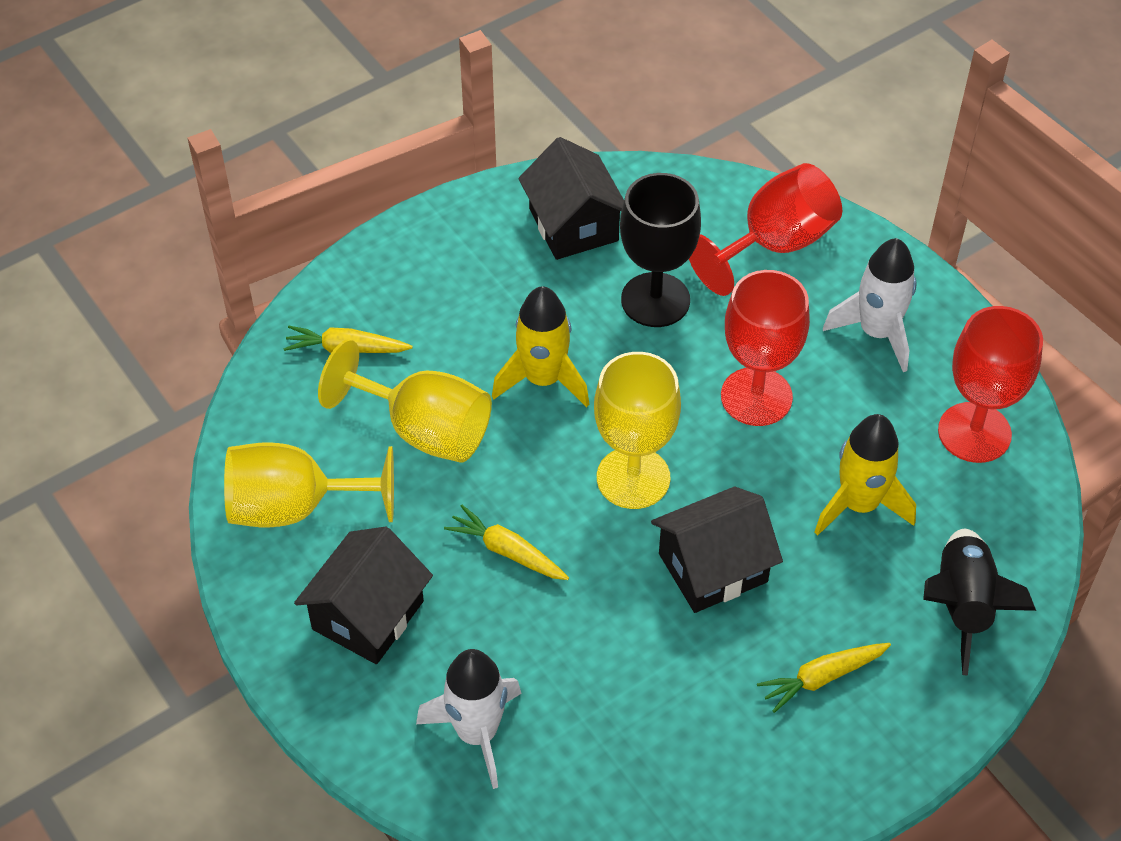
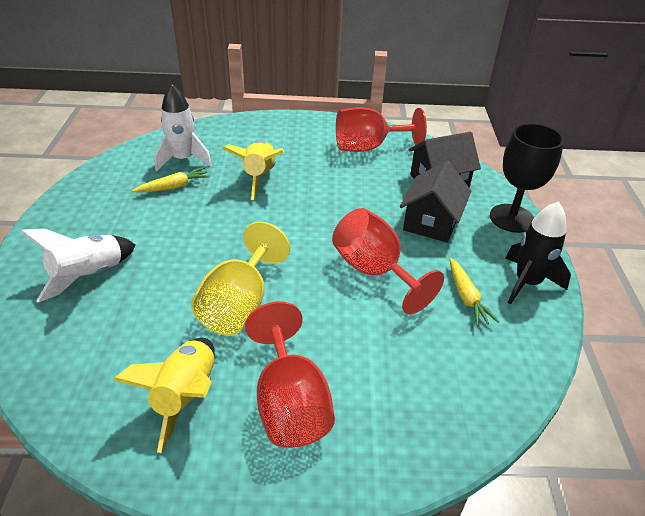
black house: 3 -> 2
yellow carrot: 3 -> 2
yellow goblet: 3 -> 1

